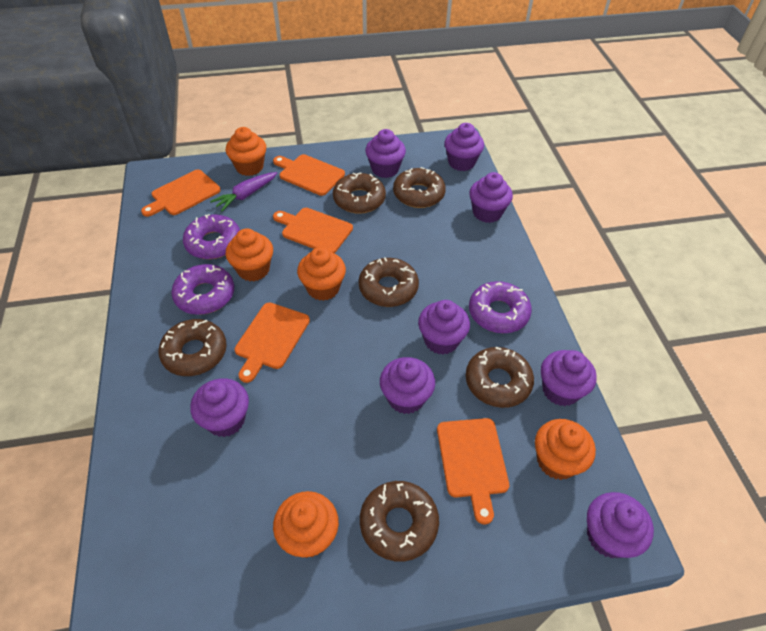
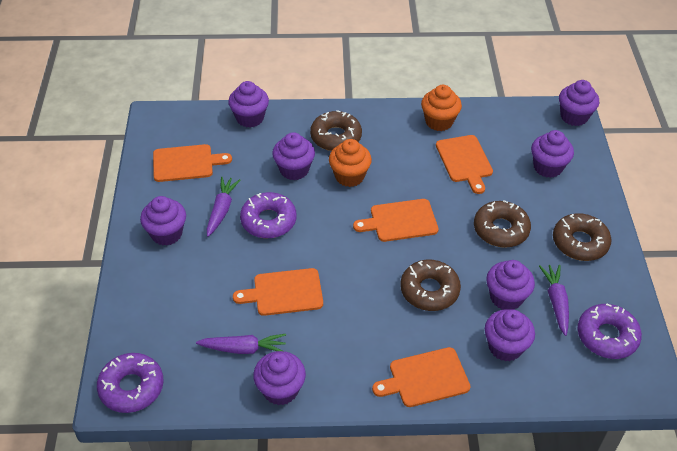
brown donut: 6 -> 4
orange cupcake: 5 -> 2
purple carrot: 1 -> 3

